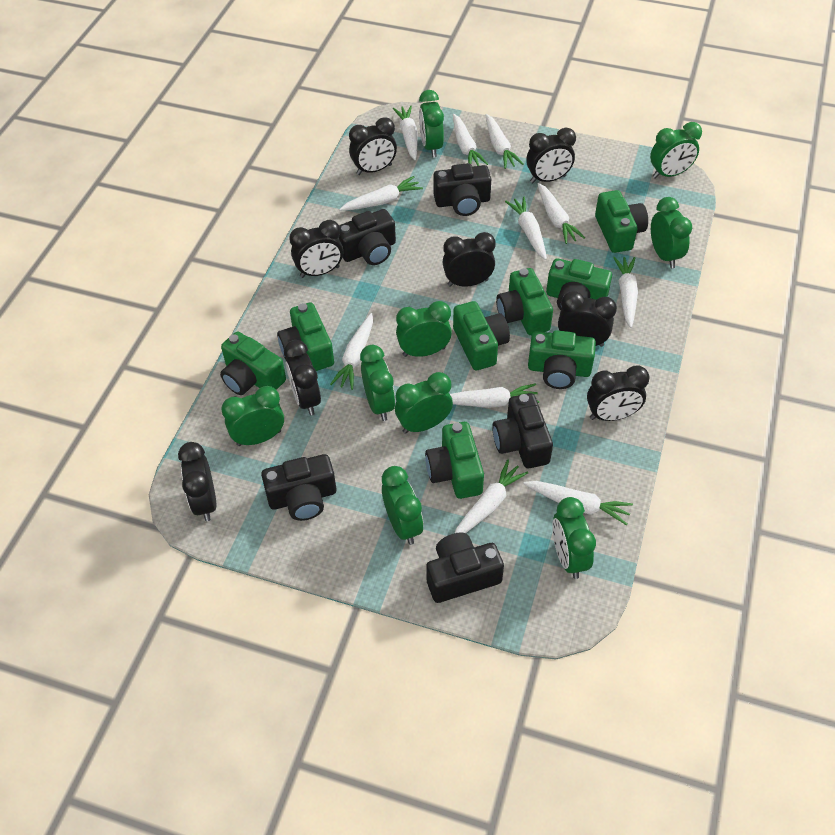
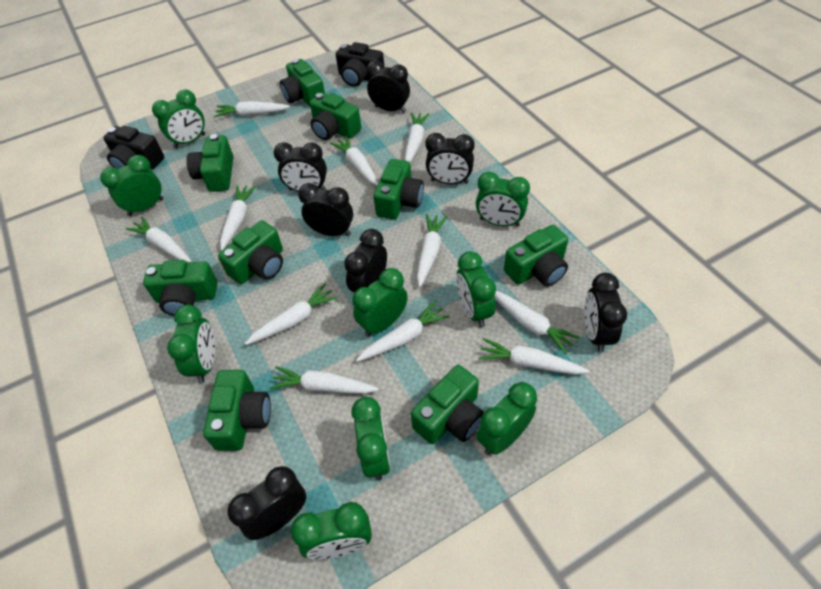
black camera: 5 -> 2
black clock: 8 -> 7
green camera: 8 -> 9

